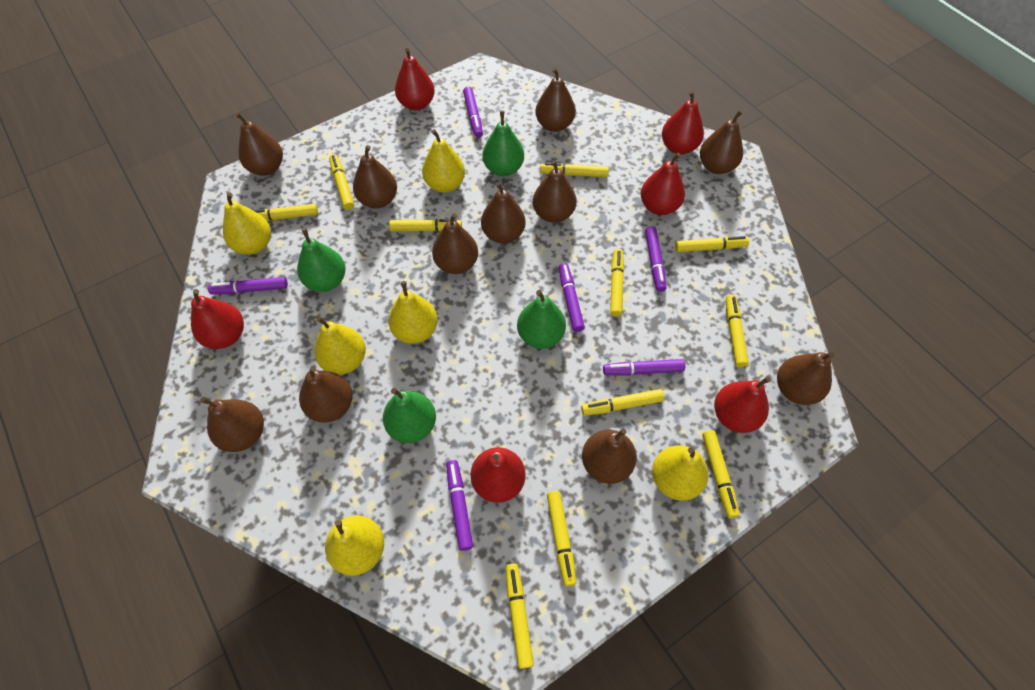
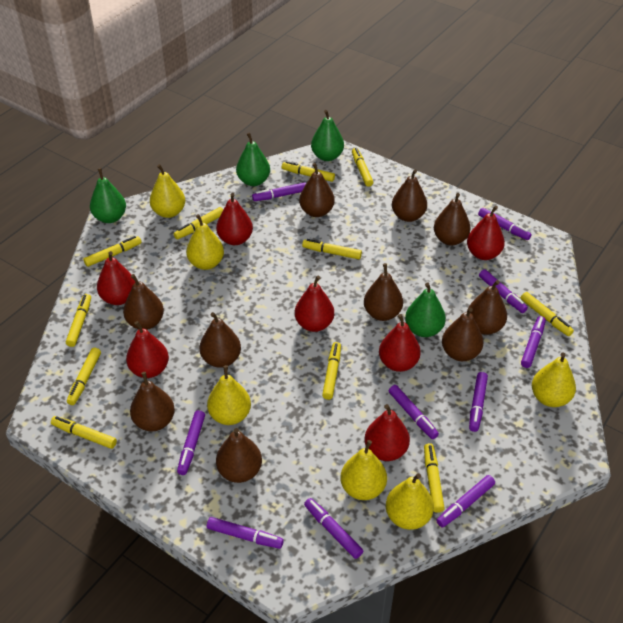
brown pear: 11 -> 10
purple marker: 6 -> 10
red pear: 6 -> 7

